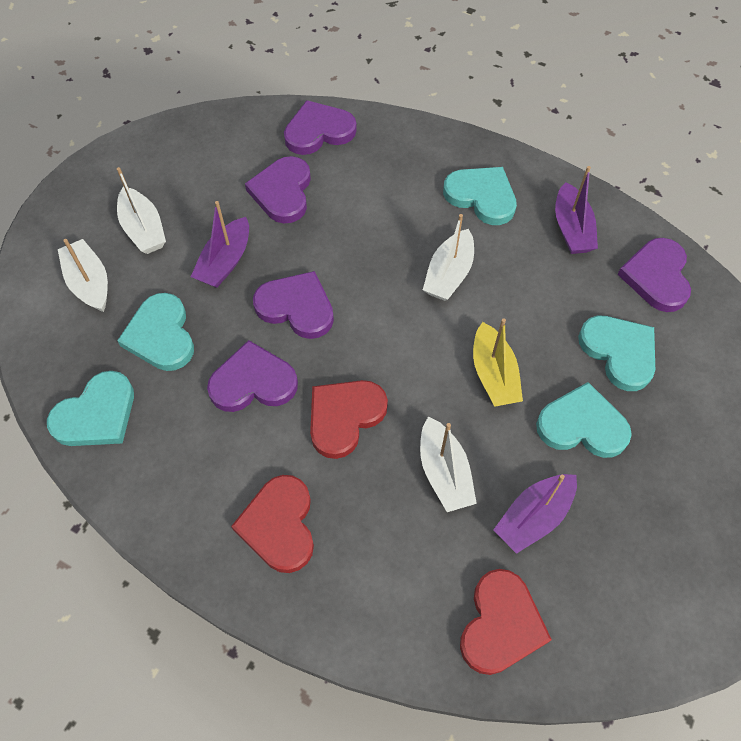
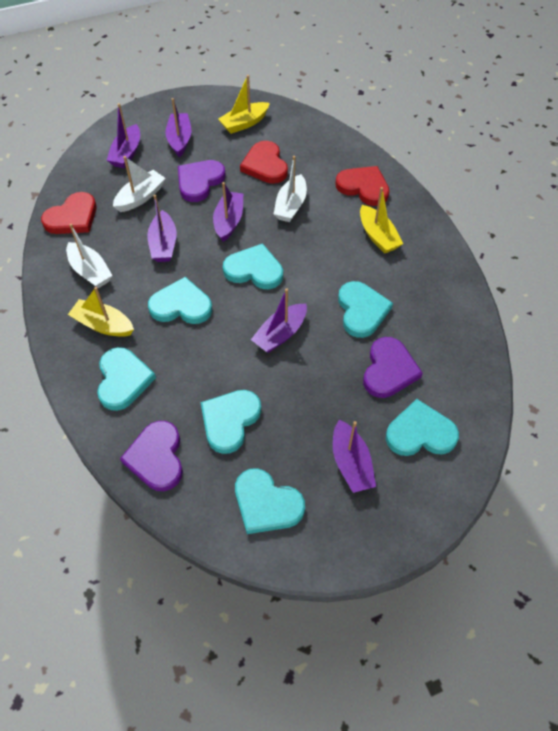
purple boat: 3 -> 6
purple heart: 5 -> 3
turquoise heart: 5 -> 7
white boat: 4 -> 3
yellow boat: 1 -> 3

